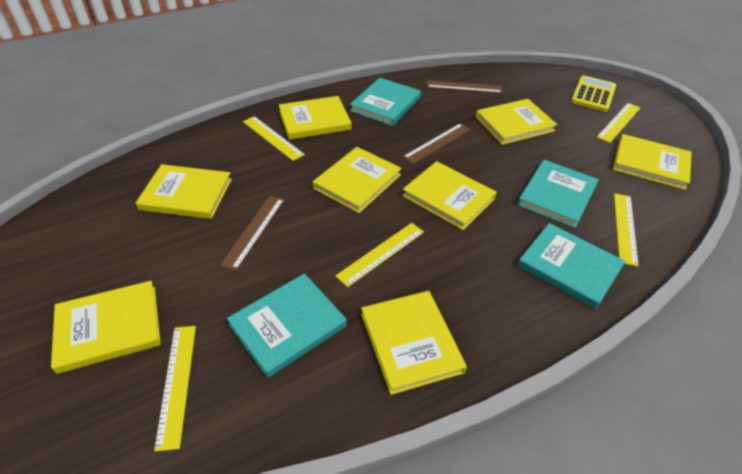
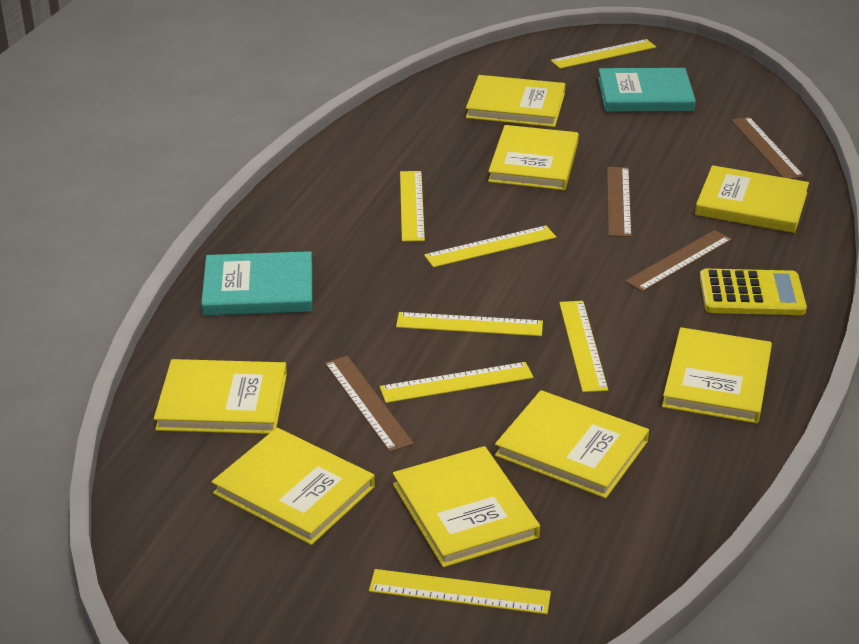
brown ruler: 3 -> 4
turquoise book: 4 -> 2
yellow ruler: 5 -> 7

